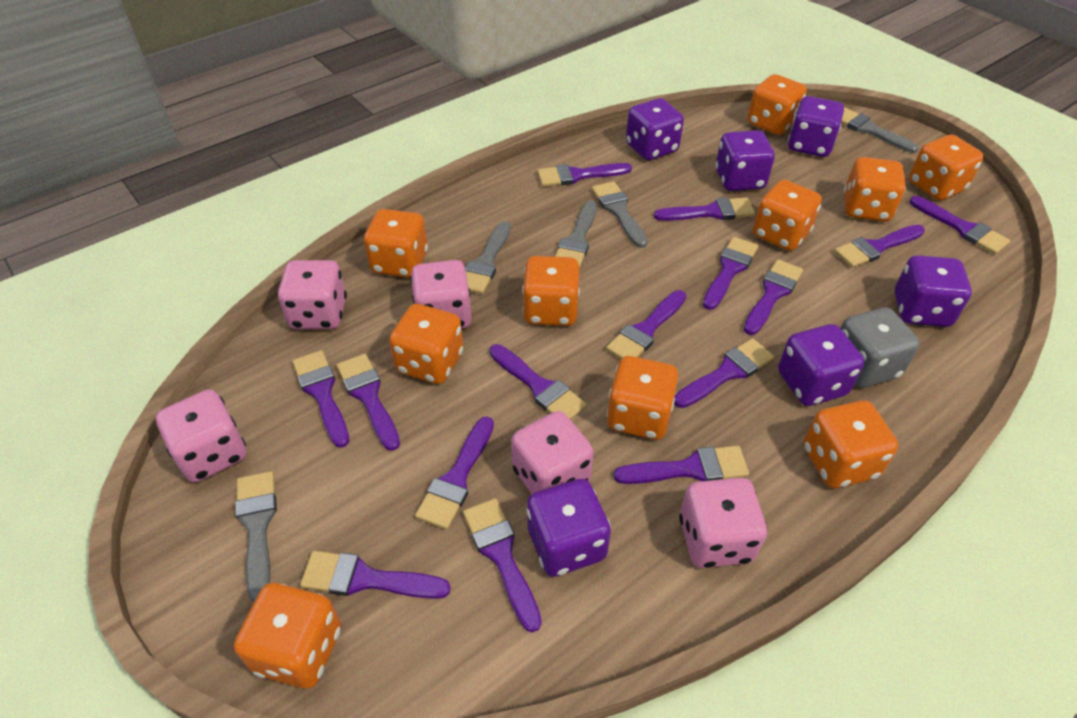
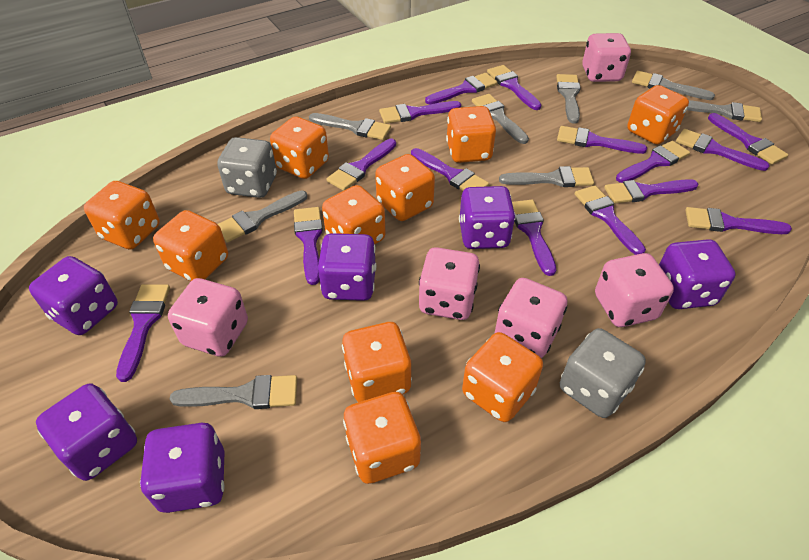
grey brush: 5 -> 8
grey dice: 1 -> 2

